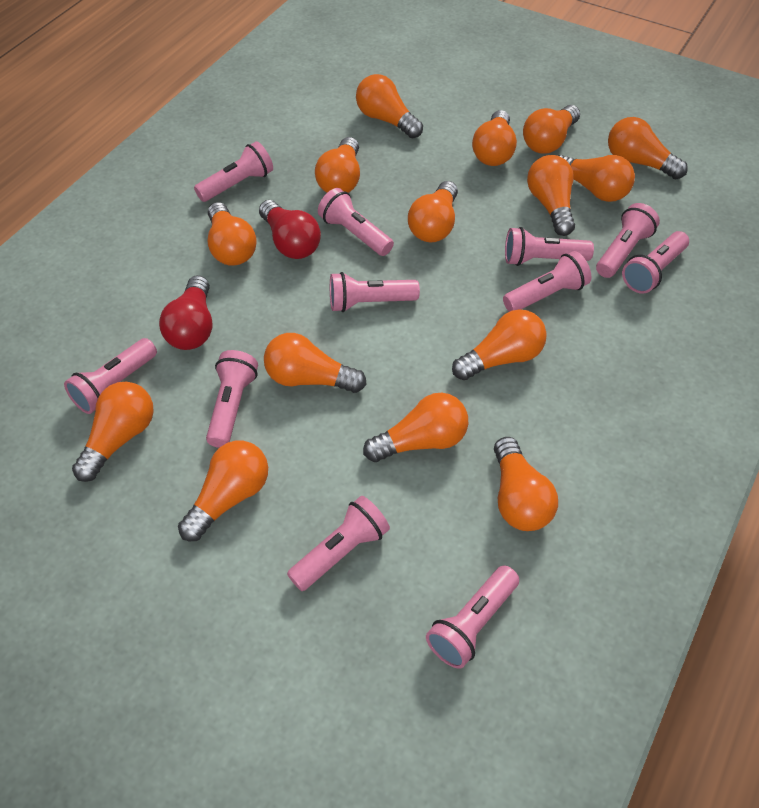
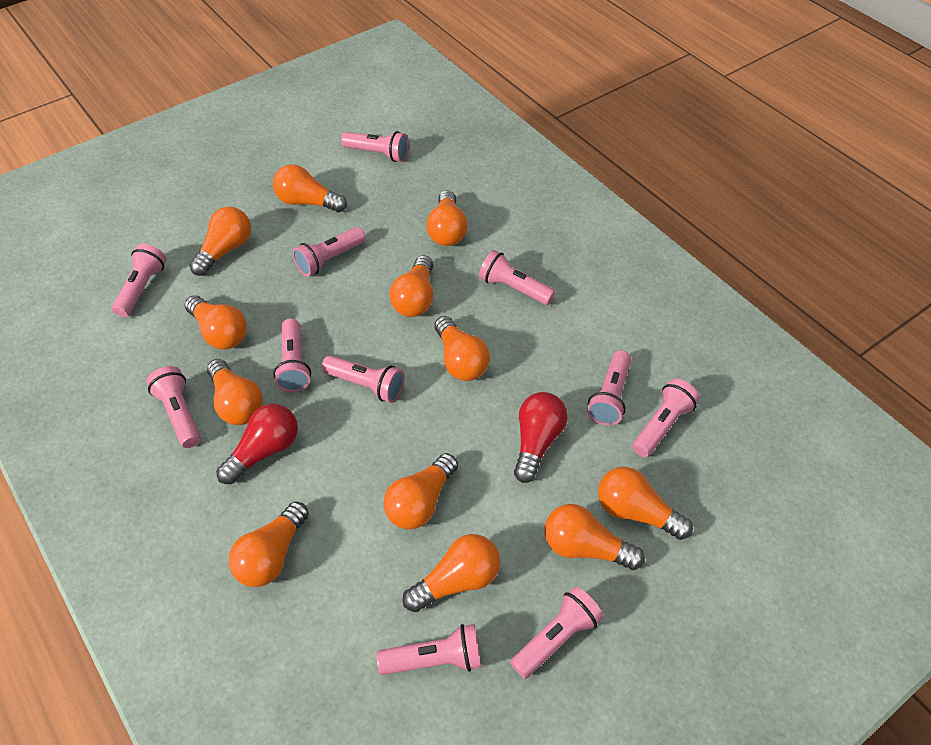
orange light bulb: 15 -> 12

